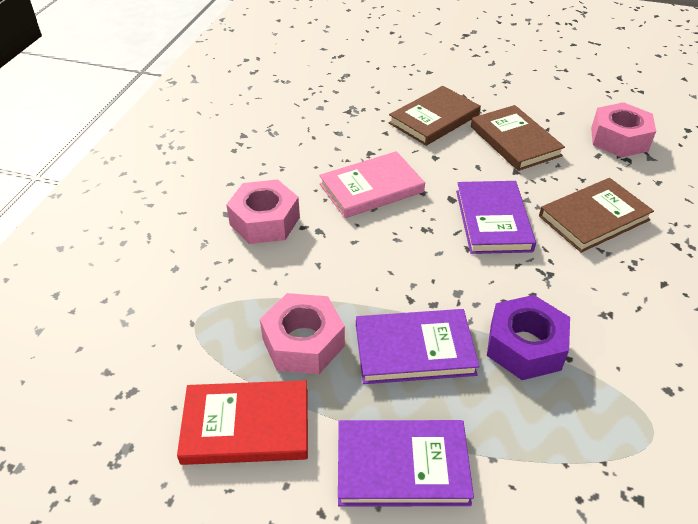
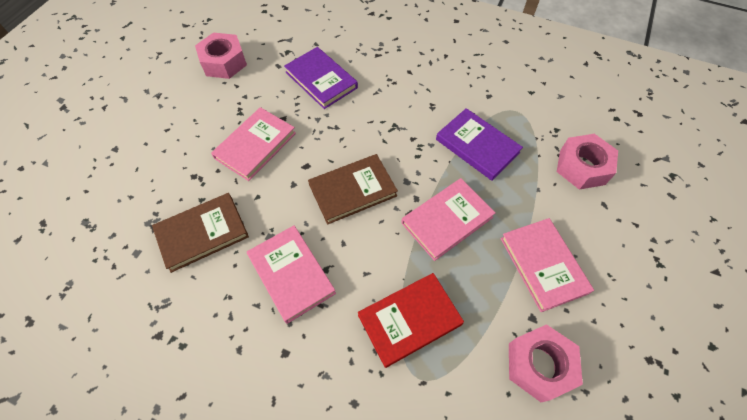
brown book: 3 -> 2
pink book: 1 -> 4
purple book: 3 -> 2
purple nut: 1 -> 0

